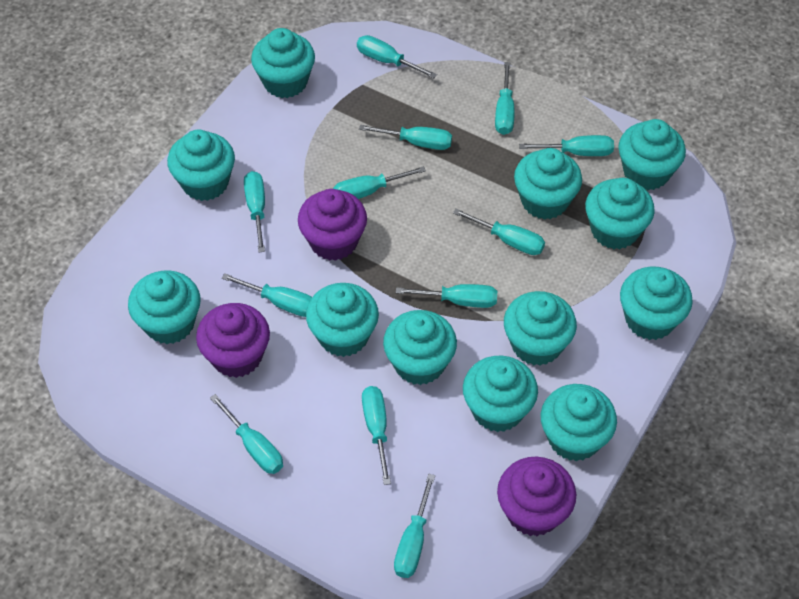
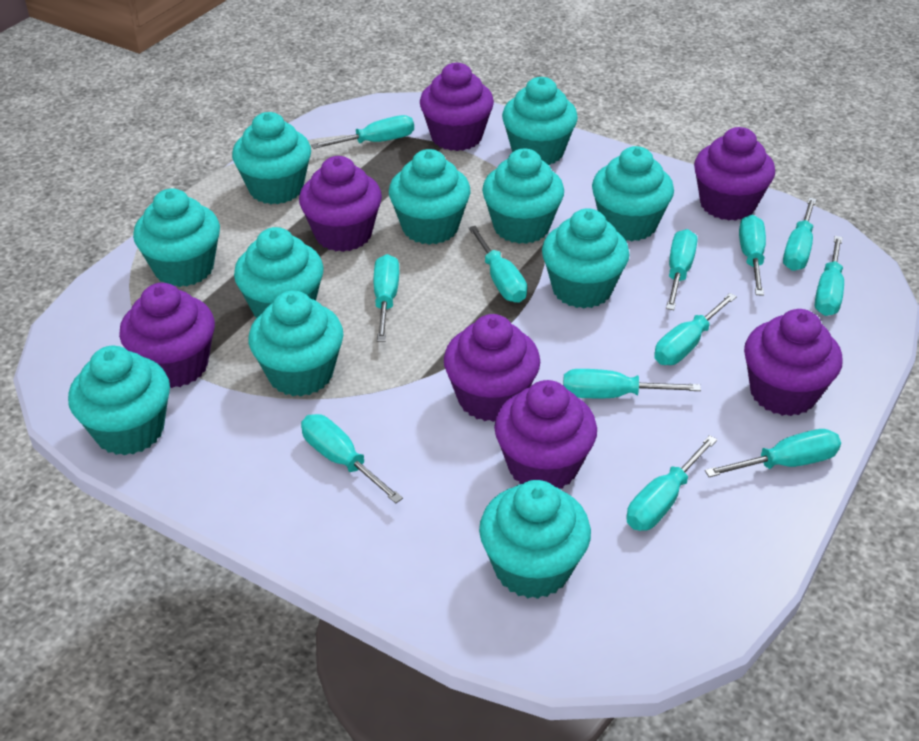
purple cupcake: 3 -> 7
turquoise cupcake: 12 -> 11

